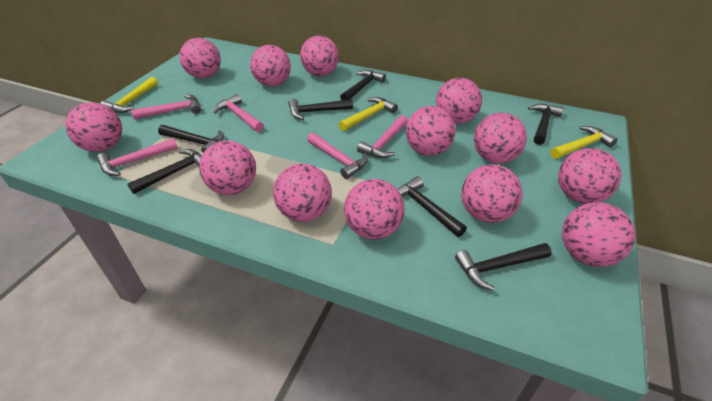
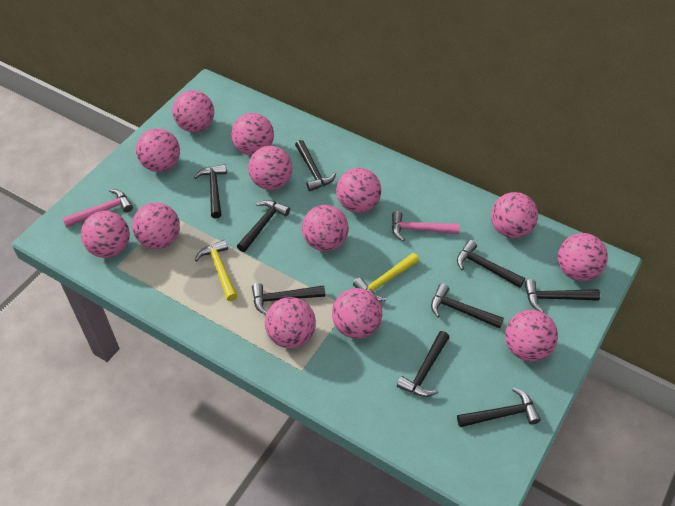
black hammer: 7 -> 9
pink hammer: 5 -> 2
yellow hammer: 3 -> 2

